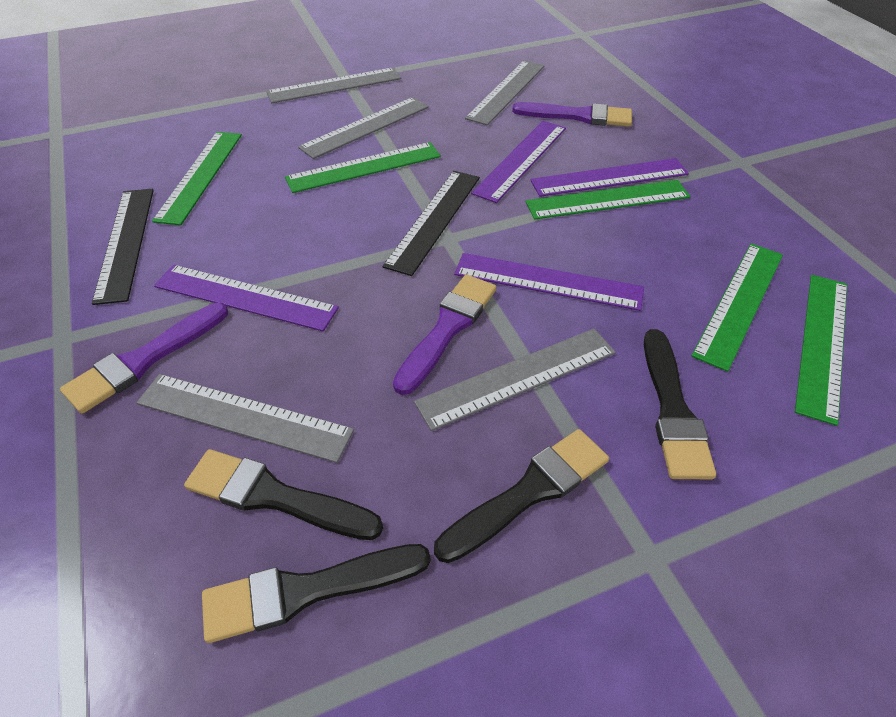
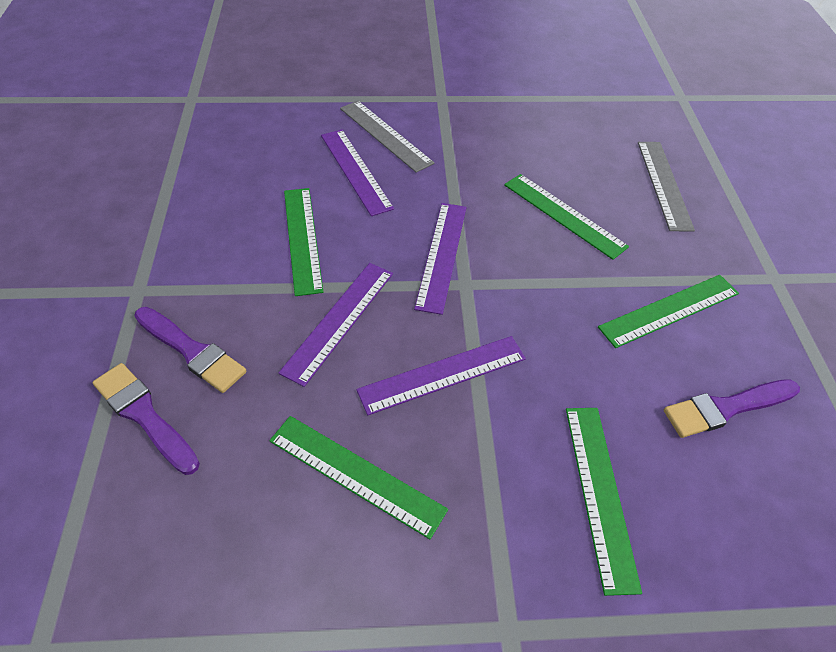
black brush: 4 -> 0
black ruler: 2 -> 0
grey ruler: 5 -> 2

